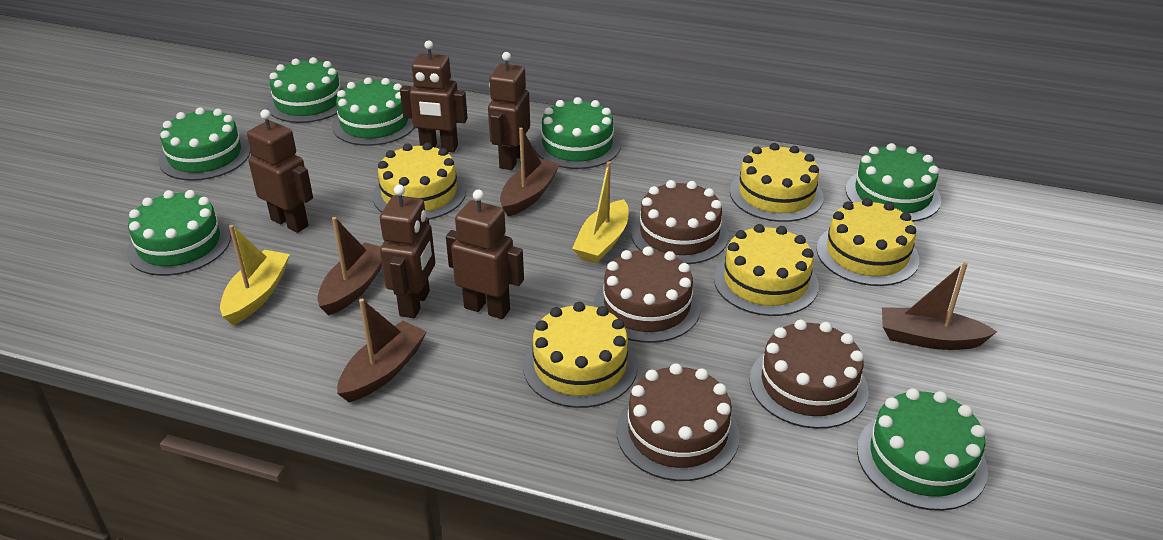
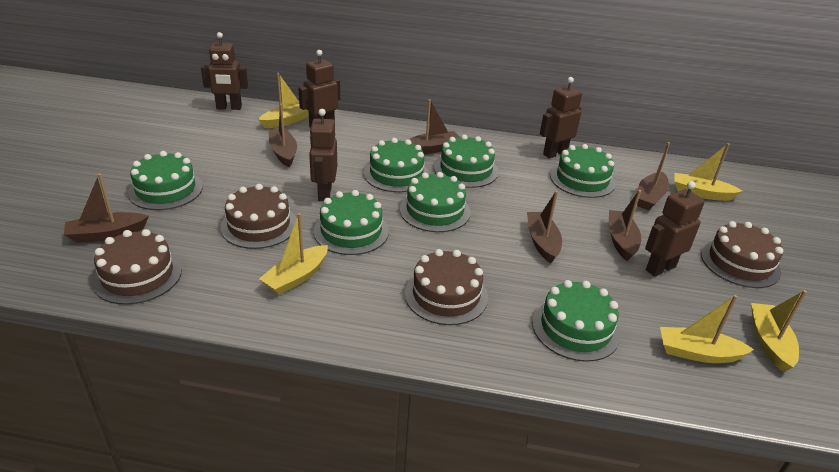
brown boat: 4 -> 6
yellow boat: 2 -> 5
yellow cake: 5 -> 0

